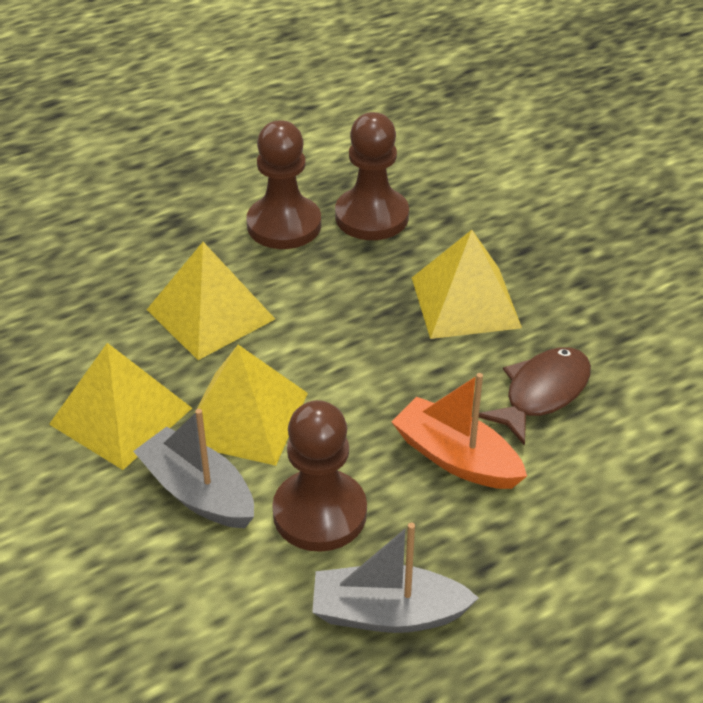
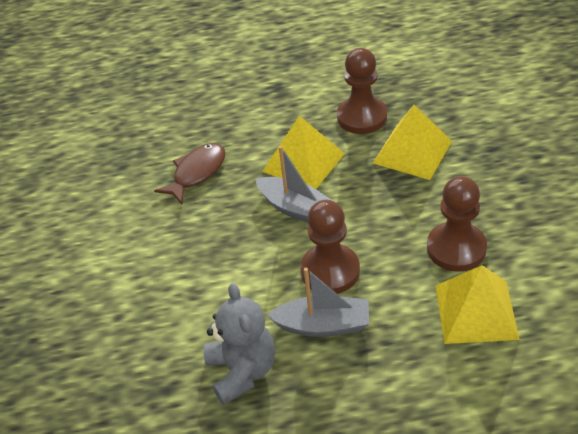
grey teddy bear: 0 -> 1
orange boat: 1 -> 0
yellow pyramid: 4 -> 3

